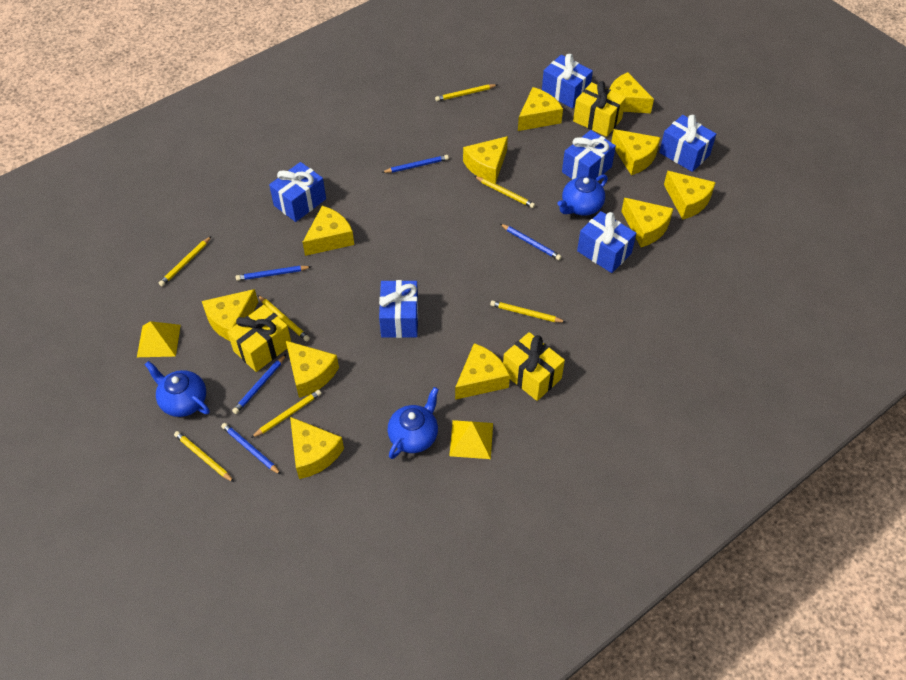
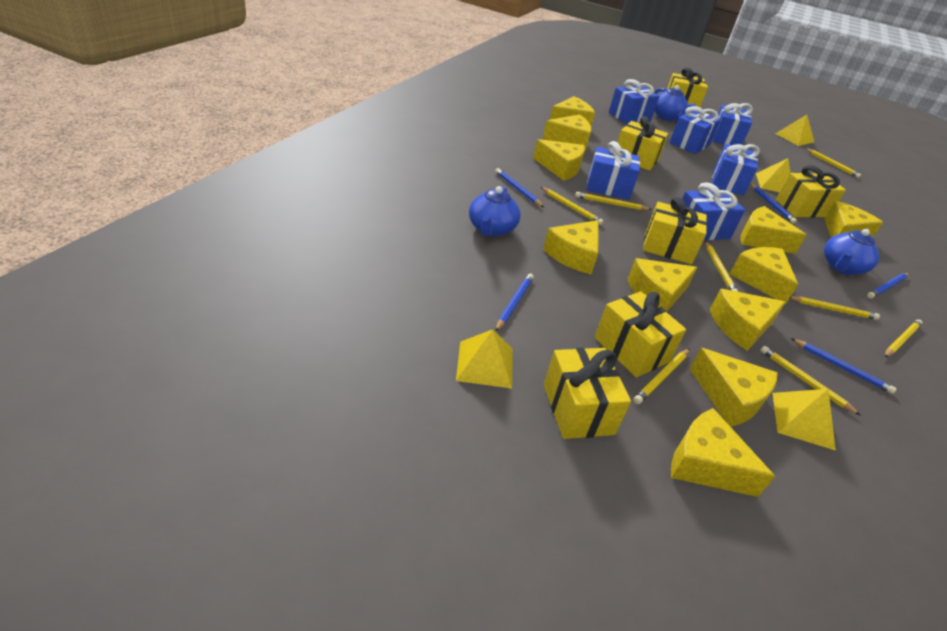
yellow gift: 3 -> 6
yellow pencil: 7 -> 8
yellow pyramid: 2 -> 4

